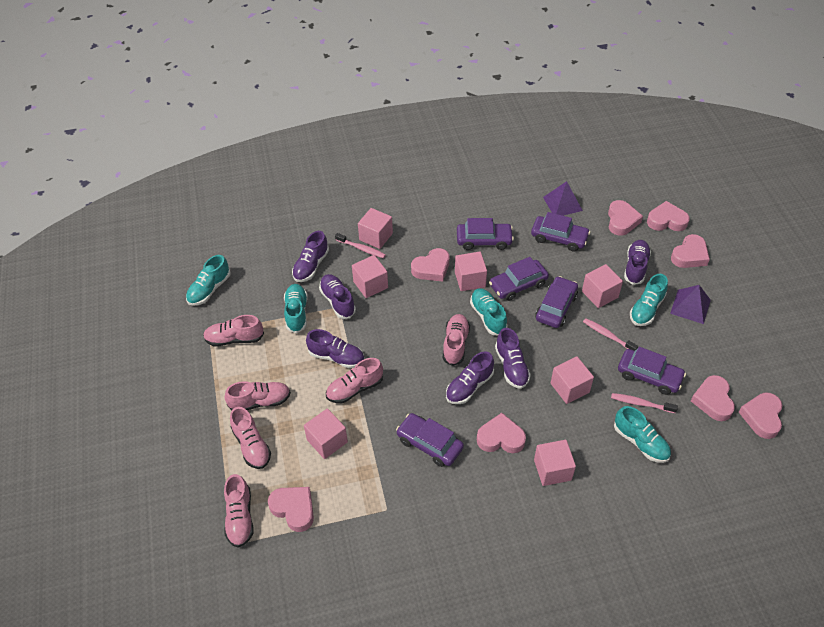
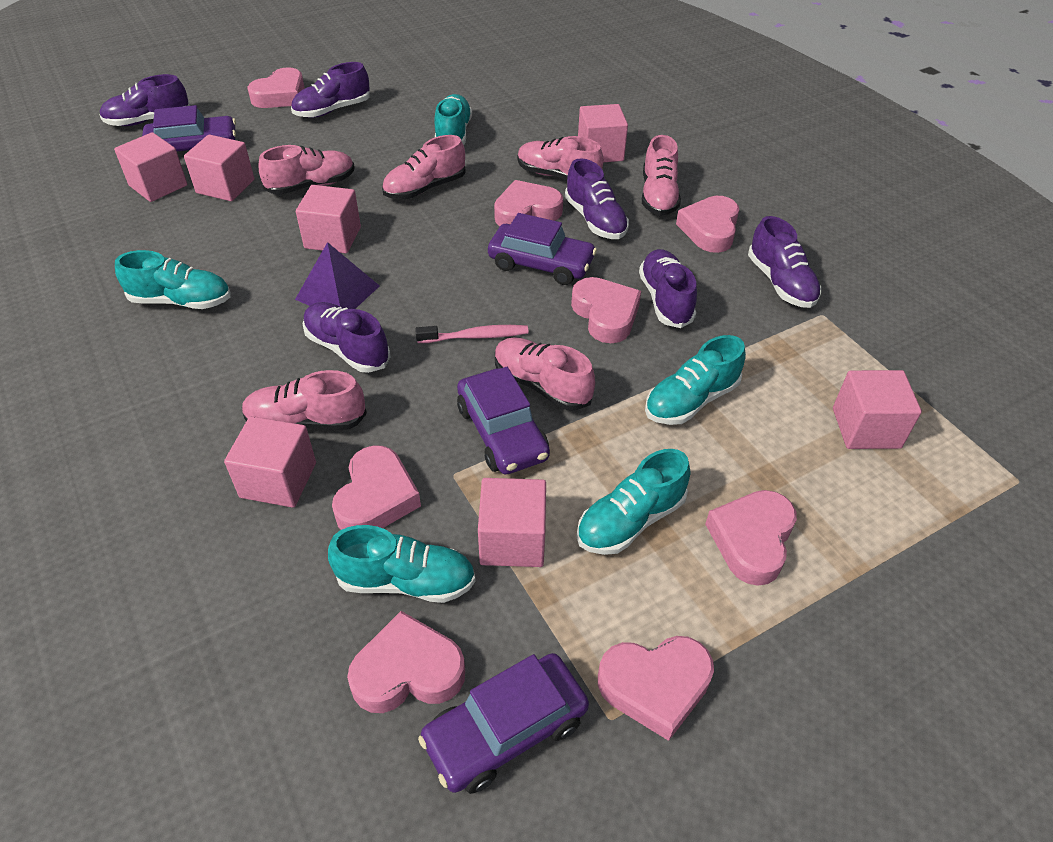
pink toothbrush: 3 -> 1
purple car: 6 -> 4
purple pyramid: 2 -> 1

